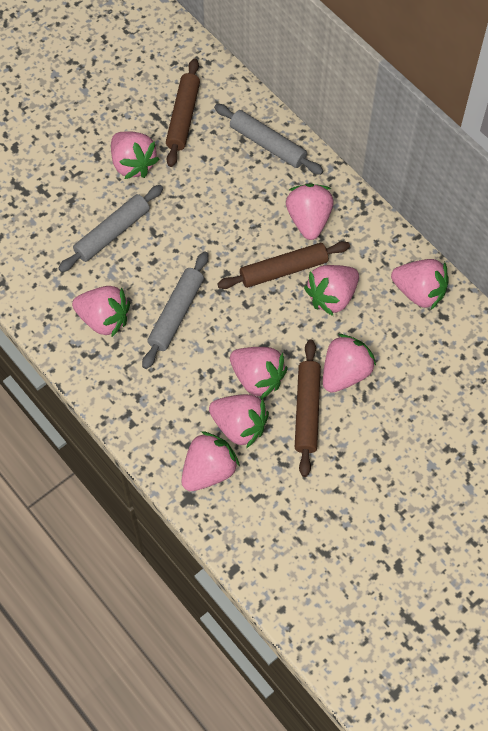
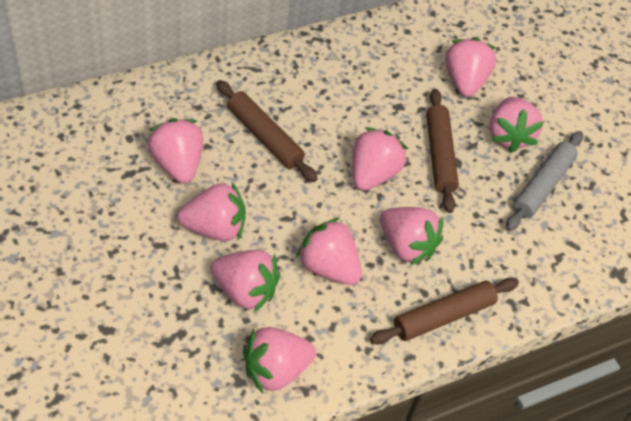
grey rolling pin: 3 -> 1

